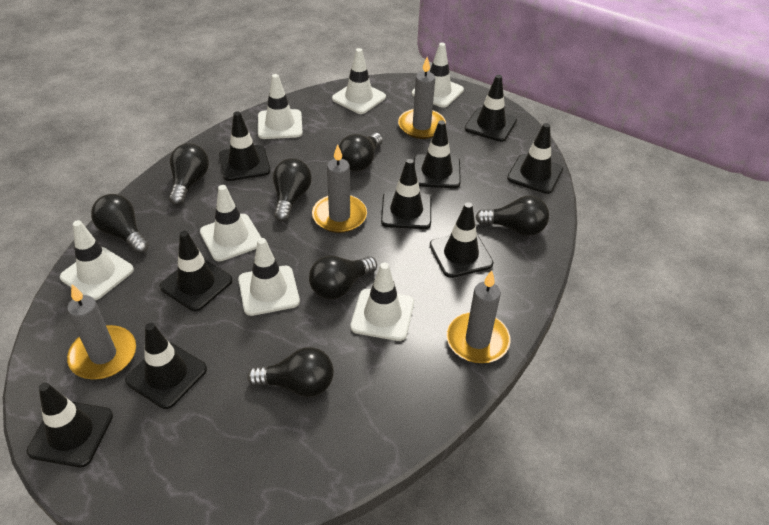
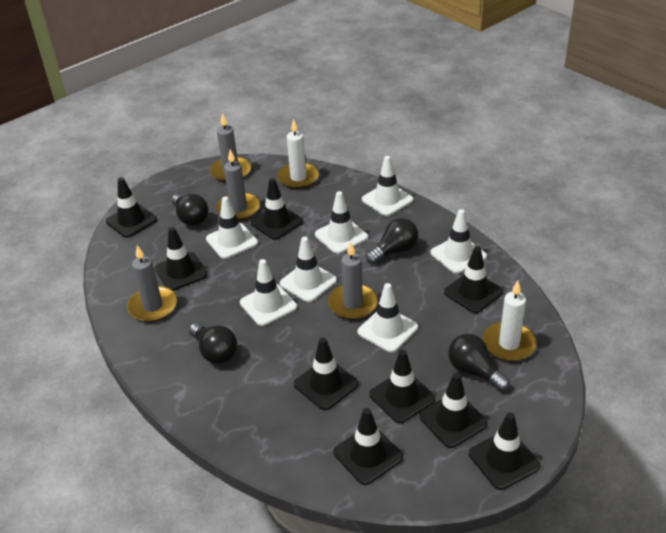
black light bulb: 7 -> 4
white candle: 0 -> 2

